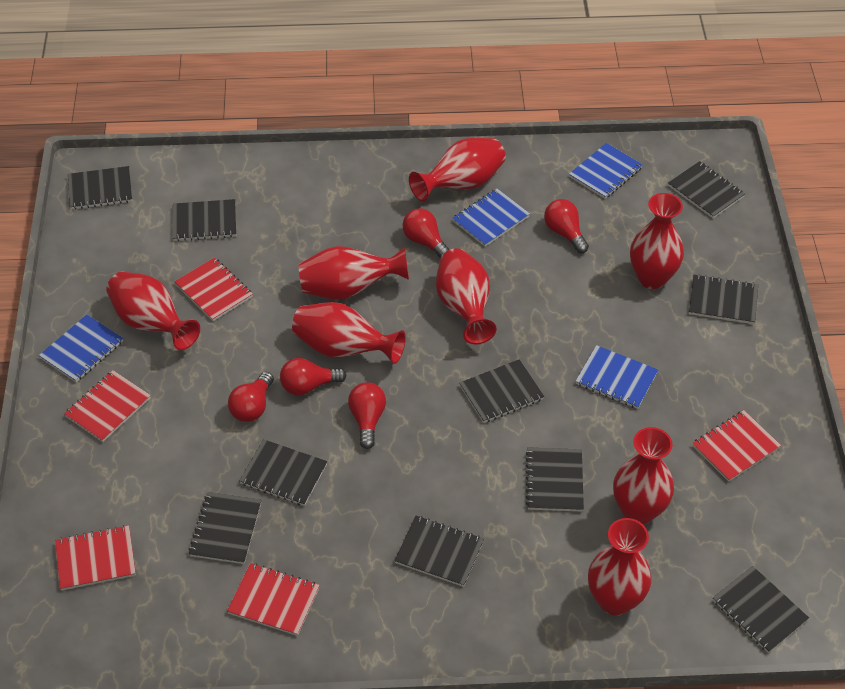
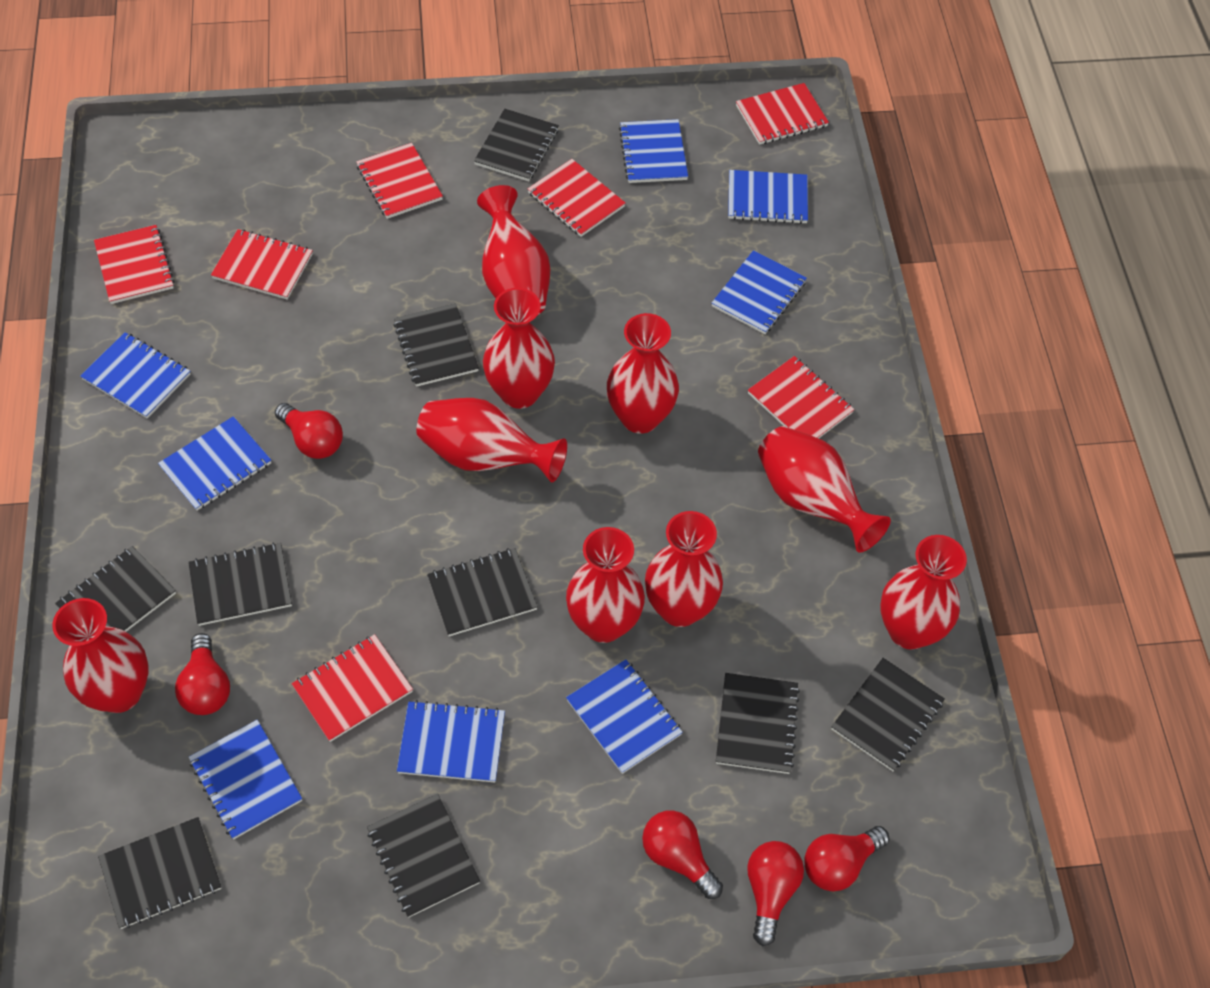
black notebook: 10 -> 9
blue notebook: 4 -> 8
red notebook: 5 -> 7
red vase: 8 -> 9

